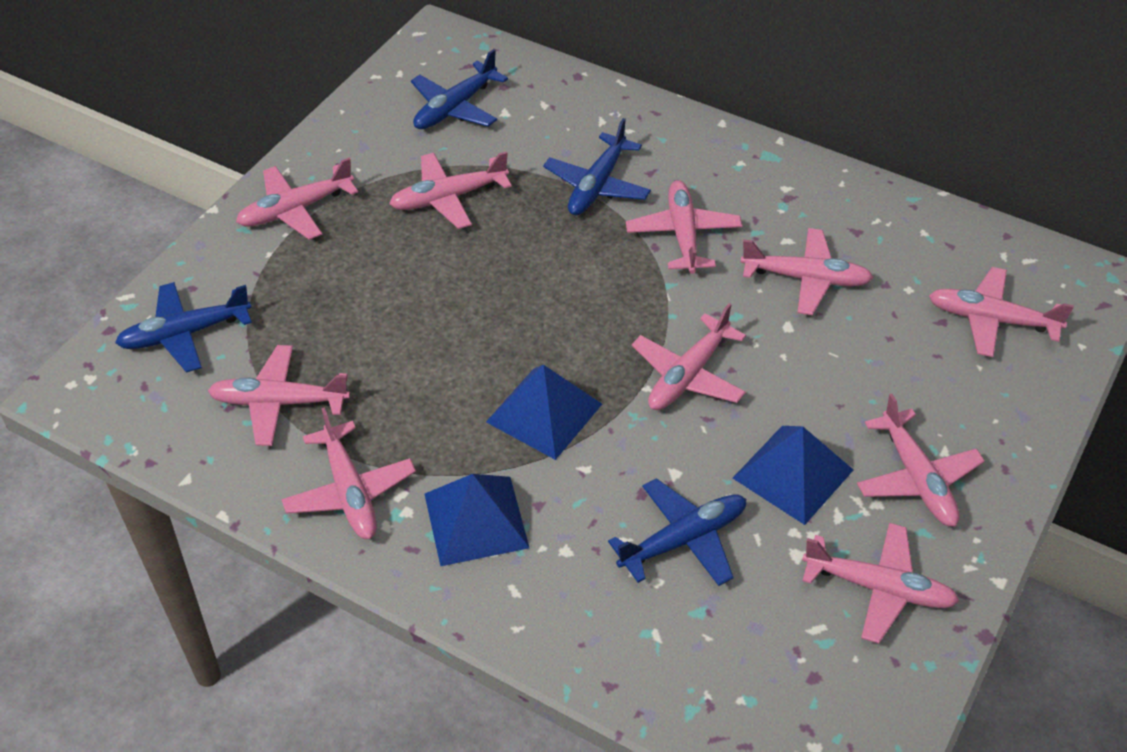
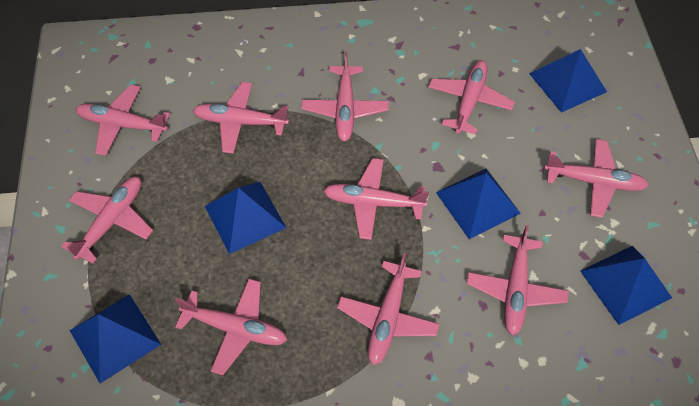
blue plane: 4 -> 0
blue pyramid: 3 -> 5

